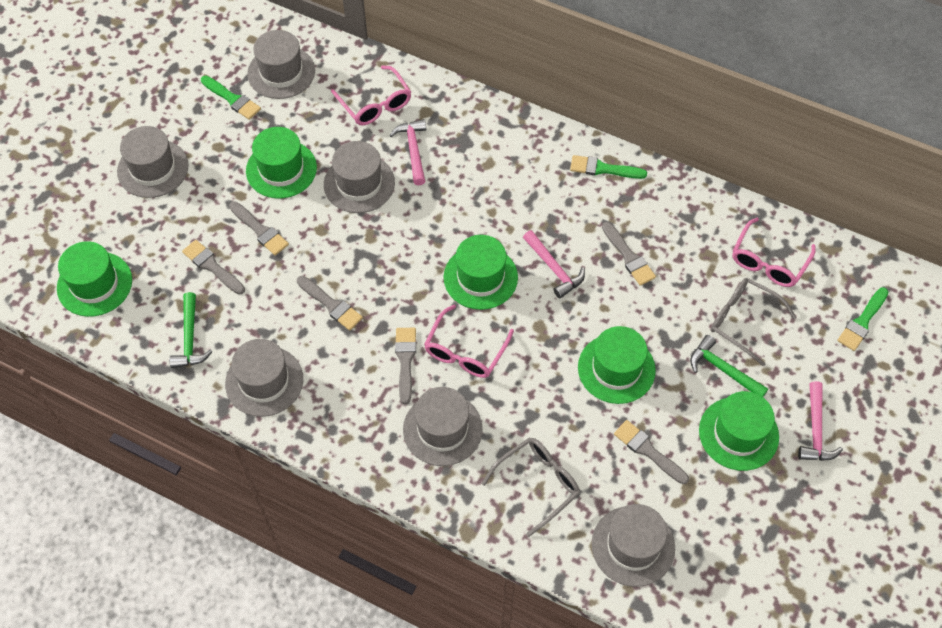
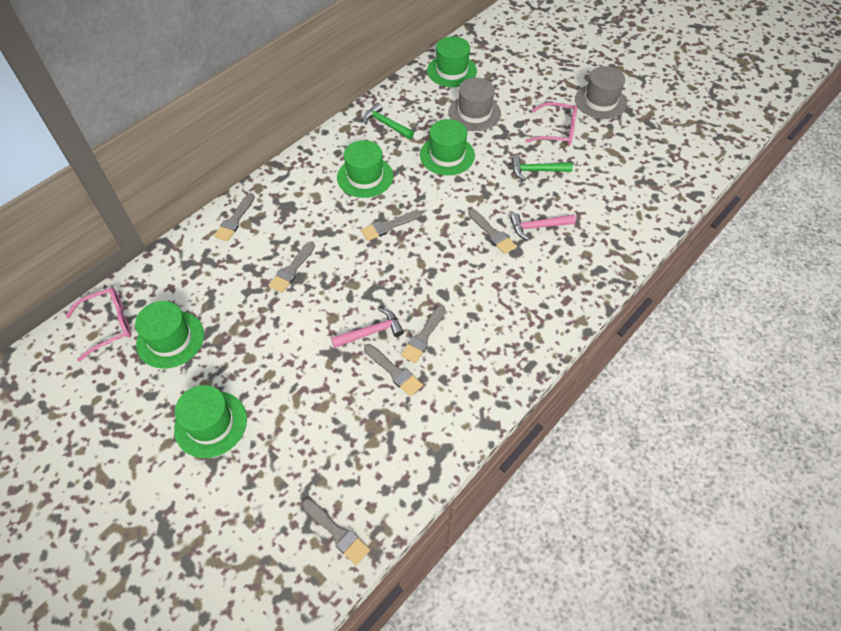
green brush: 3 -> 0
grey brush: 6 -> 7
grey glasses: 2 -> 0
grey hat: 6 -> 2
pink glasses: 3 -> 2
pink hammer: 3 -> 2

